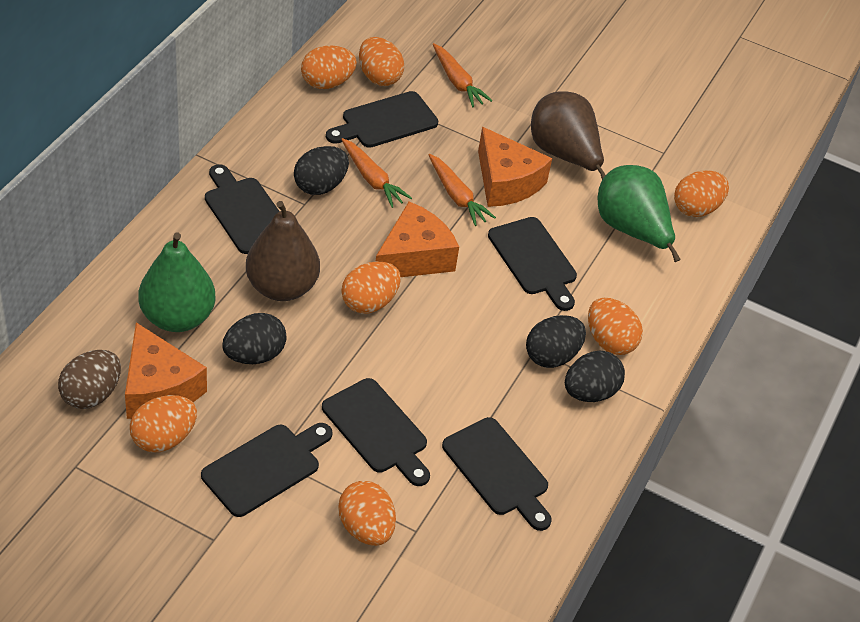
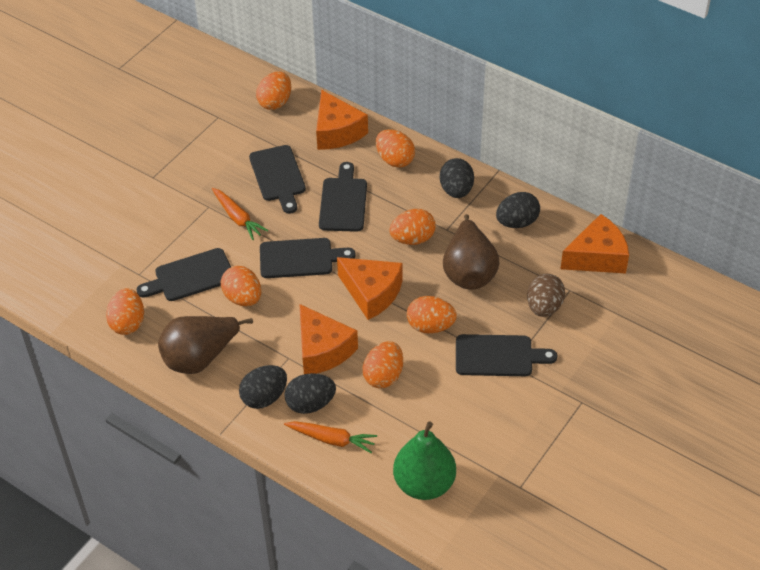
black cutting board: 6 -> 5
green pear: 2 -> 1
orange carrot: 3 -> 2
orange cheese: 3 -> 4

